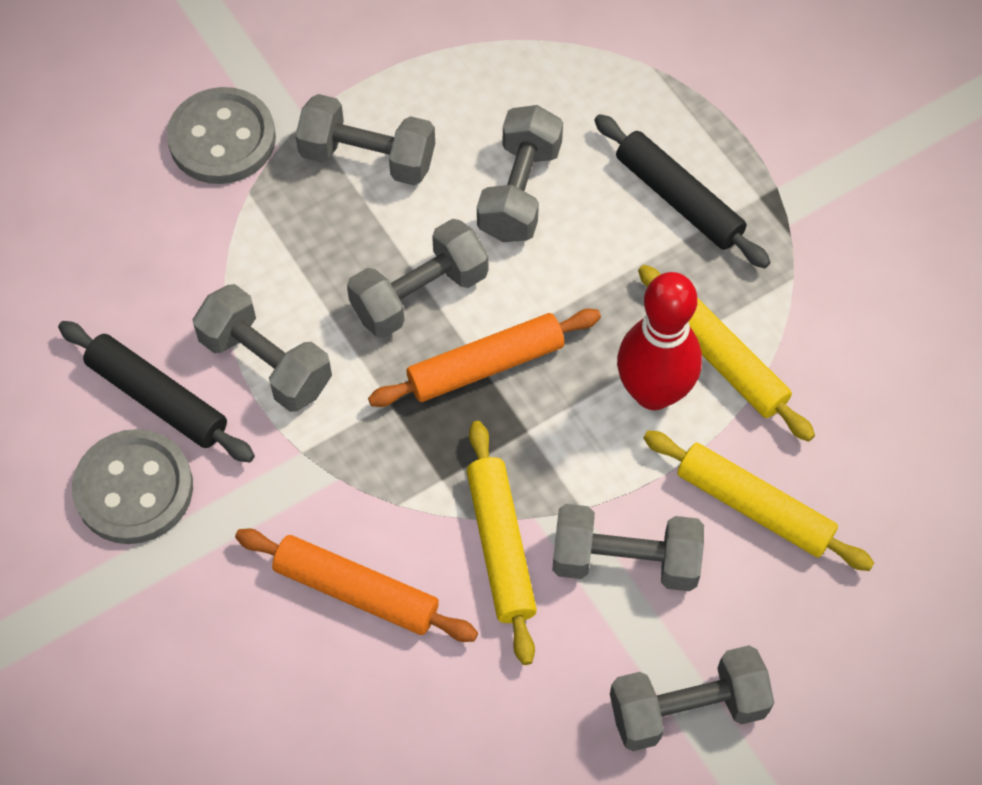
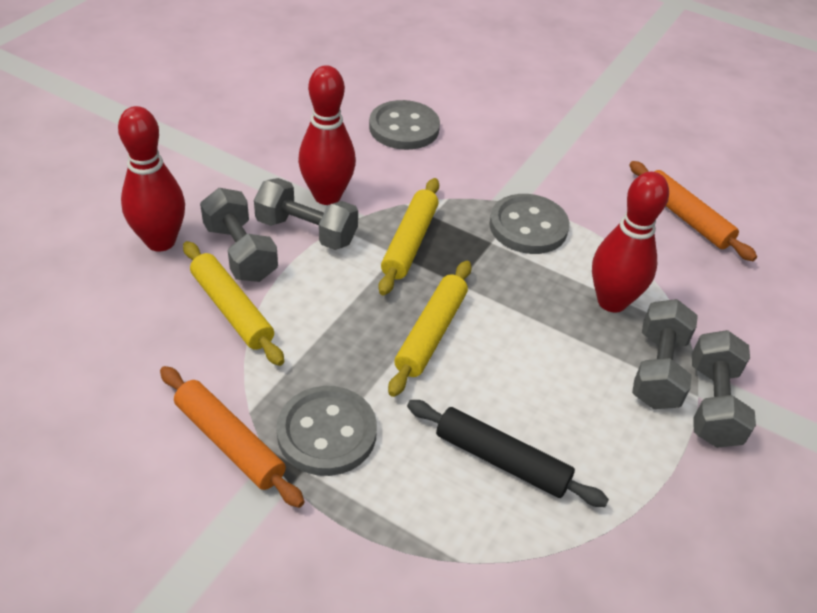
black rolling pin: 2 -> 1
grey button: 2 -> 3
grey dumbbell: 6 -> 4
red bowling pin: 1 -> 3

